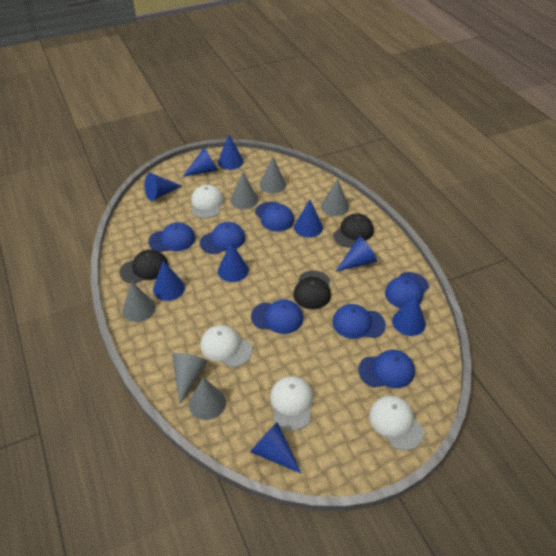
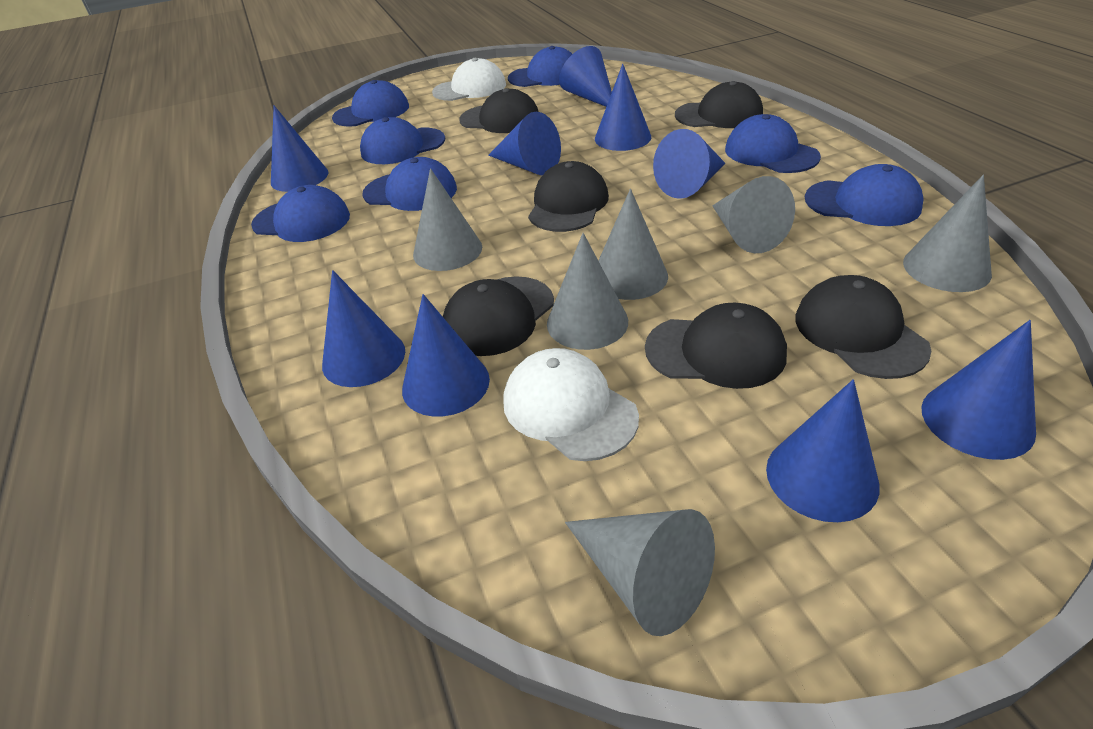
black cap: 3 -> 6
white cap: 4 -> 2

